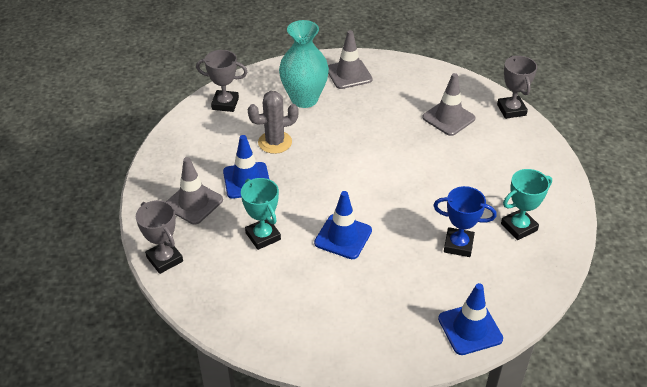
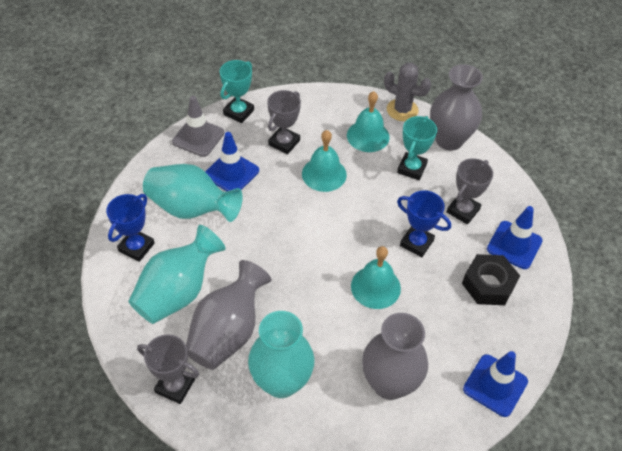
black nut: 0 -> 1
blue trophy: 1 -> 2
grey traffic cone: 3 -> 1
grey vase: 0 -> 3
turquoise bell: 0 -> 3
turquoise vase: 1 -> 3

